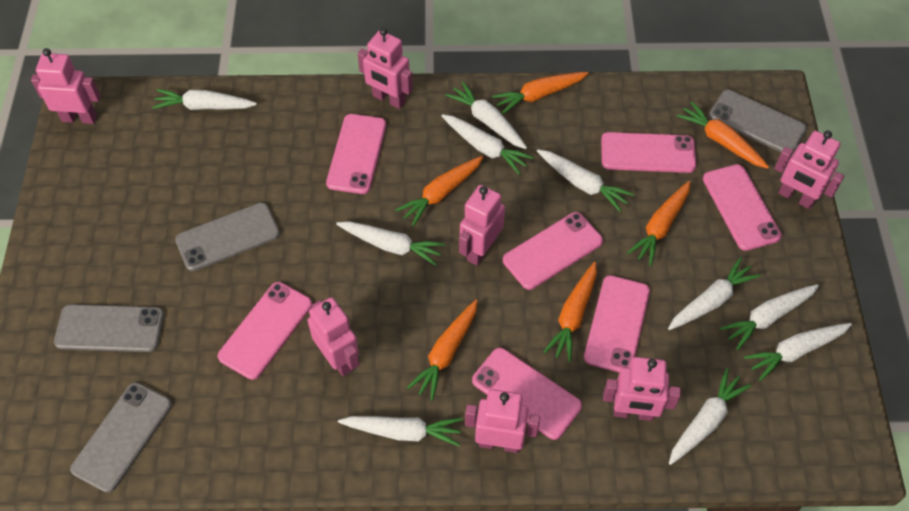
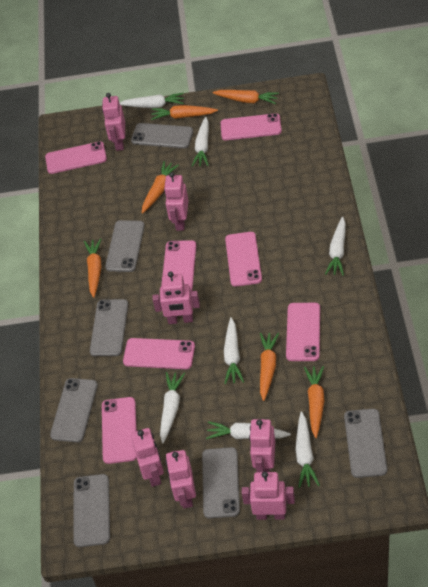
grey phone: 4 -> 7
white carrot: 10 -> 7

